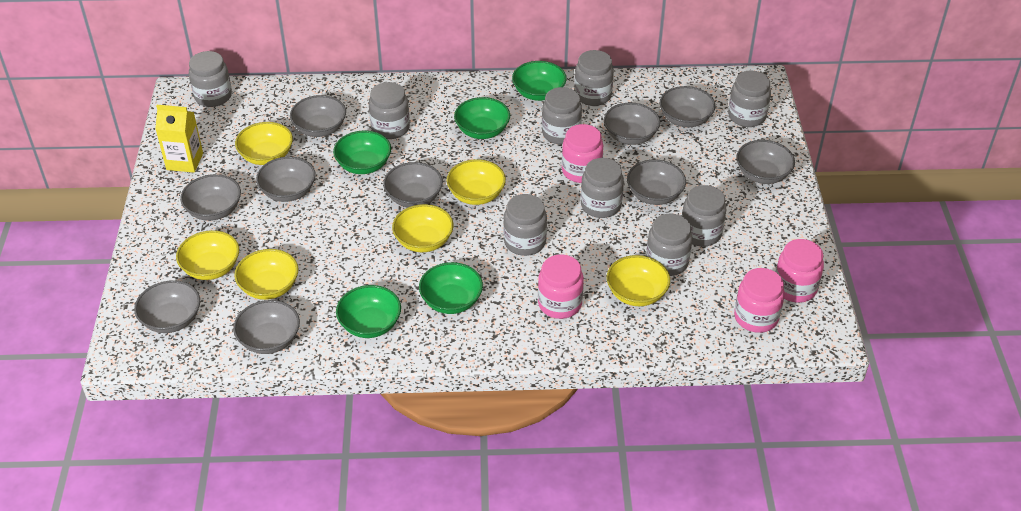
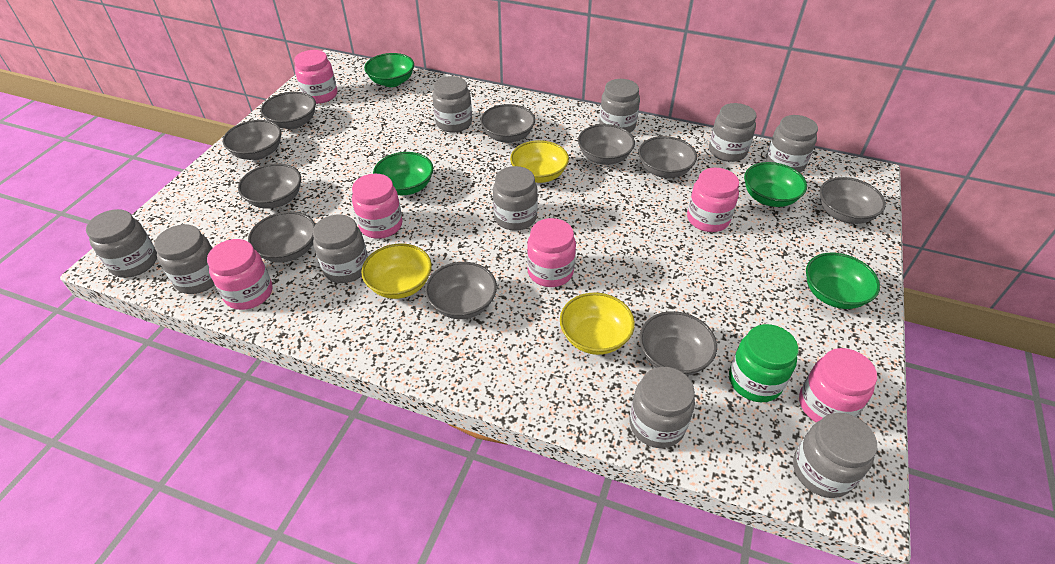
green bowl: 5 -> 4
green jar: 0 -> 1
grey jar: 9 -> 10
pink jar: 4 -> 6
yellow bowl: 6 -> 3
yellow carton: 1 -> 0

